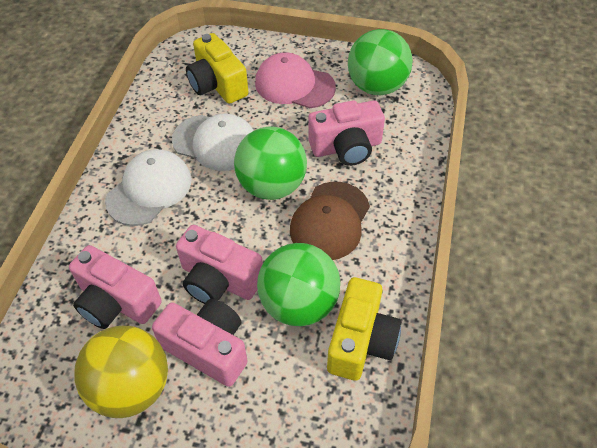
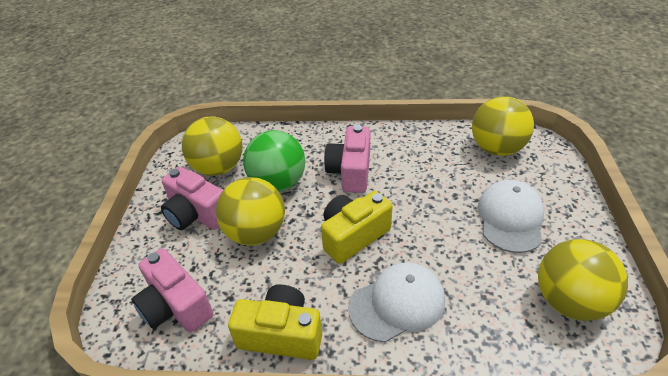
brown cap: 1 -> 0
green ball: 3 -> 1
pink camera: 4 -> 3
pink cap: 1 -> 0
yellow ball: 1 -> 4

